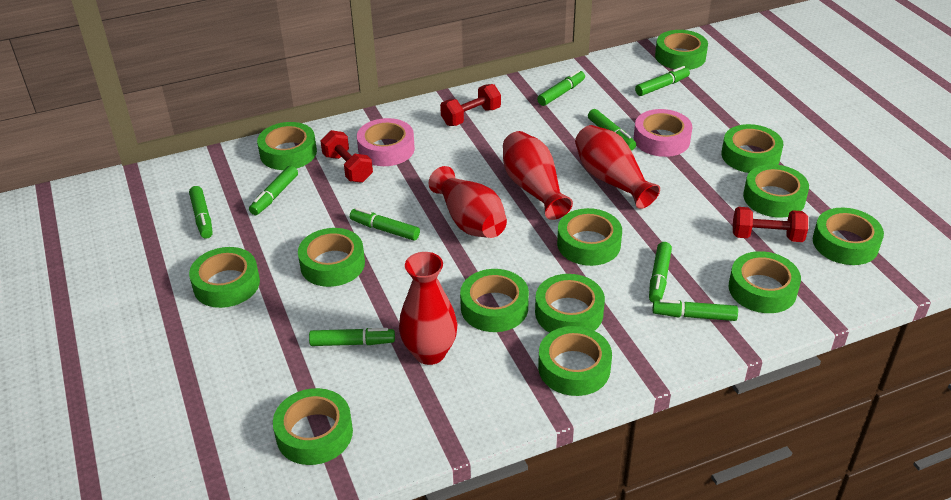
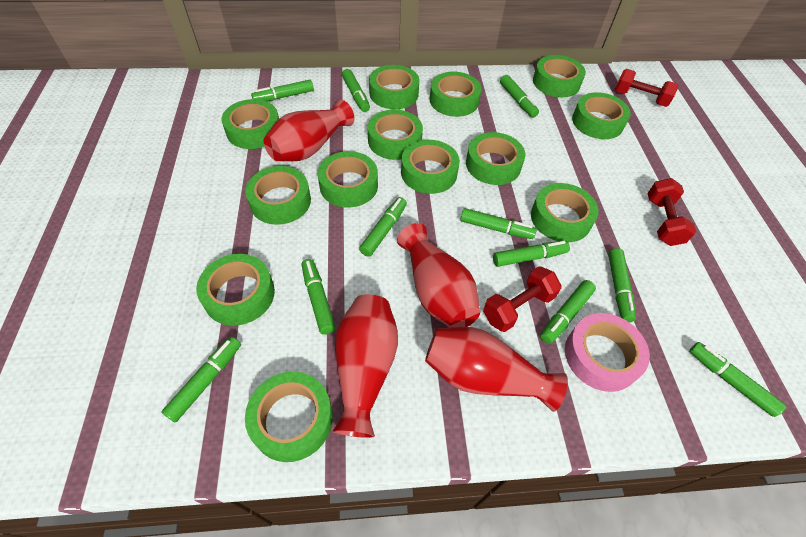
green marker: 9 -> 11
pink tape: 2 -> 1

